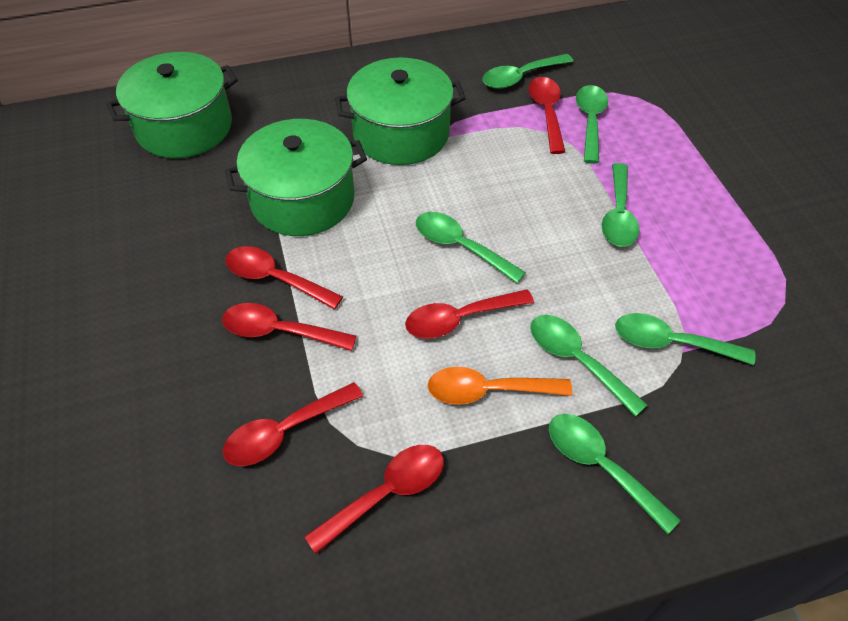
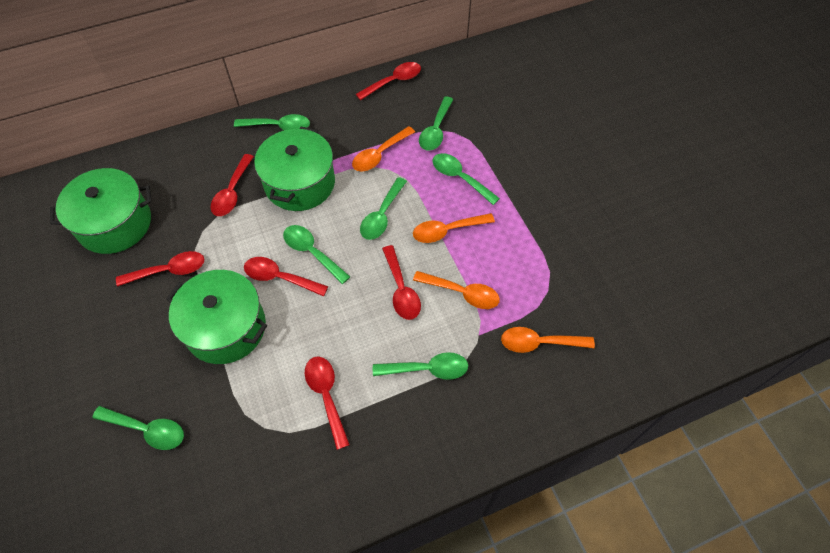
orange spoon: 1 -> 4

